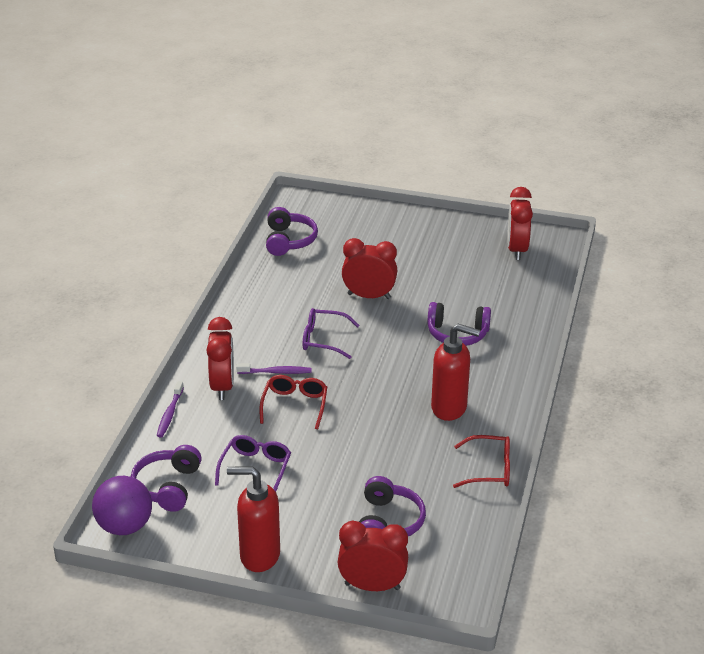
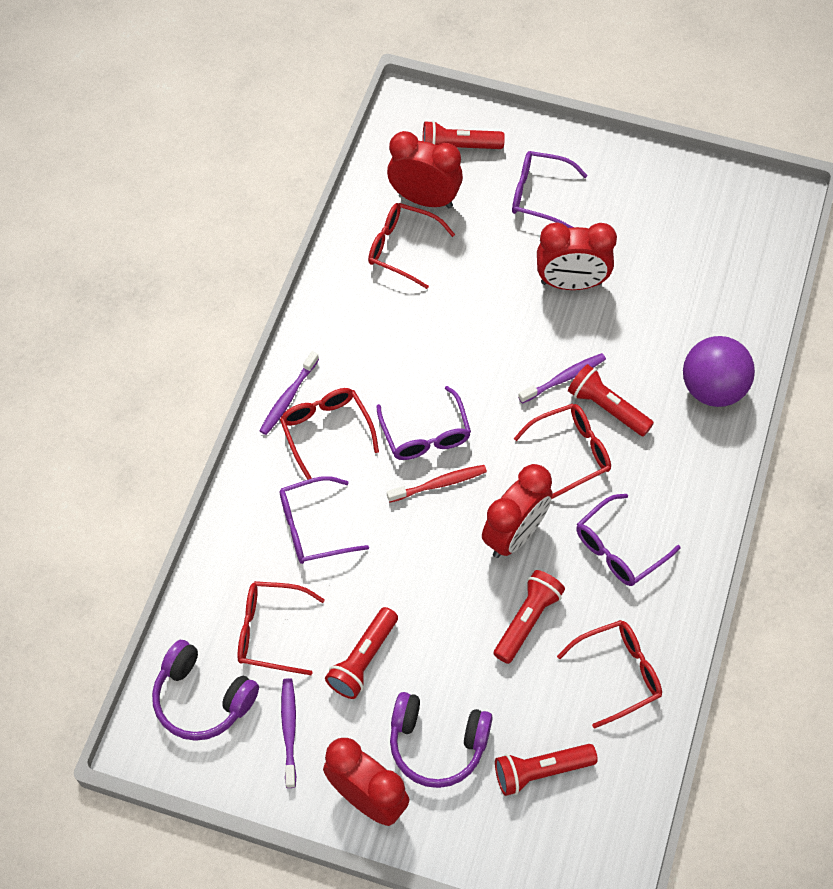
purple glasses: 2 -> 4
purple headphones: 4 -> 2
purple toothbrush: 2 -> 3
red flashlight: 0 -> 5
red glasses: 2 -> 5
red soap dispenser: 2 -> 0
red toothbrush: 0 -> 1

